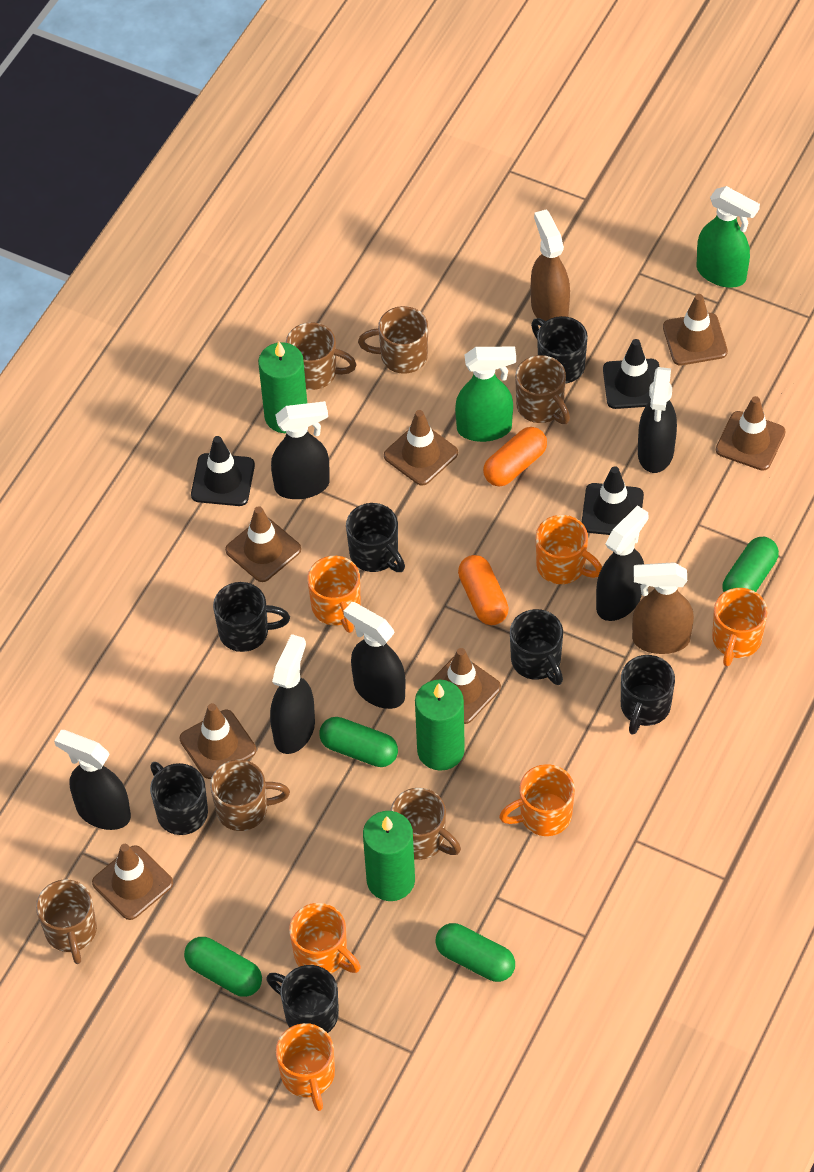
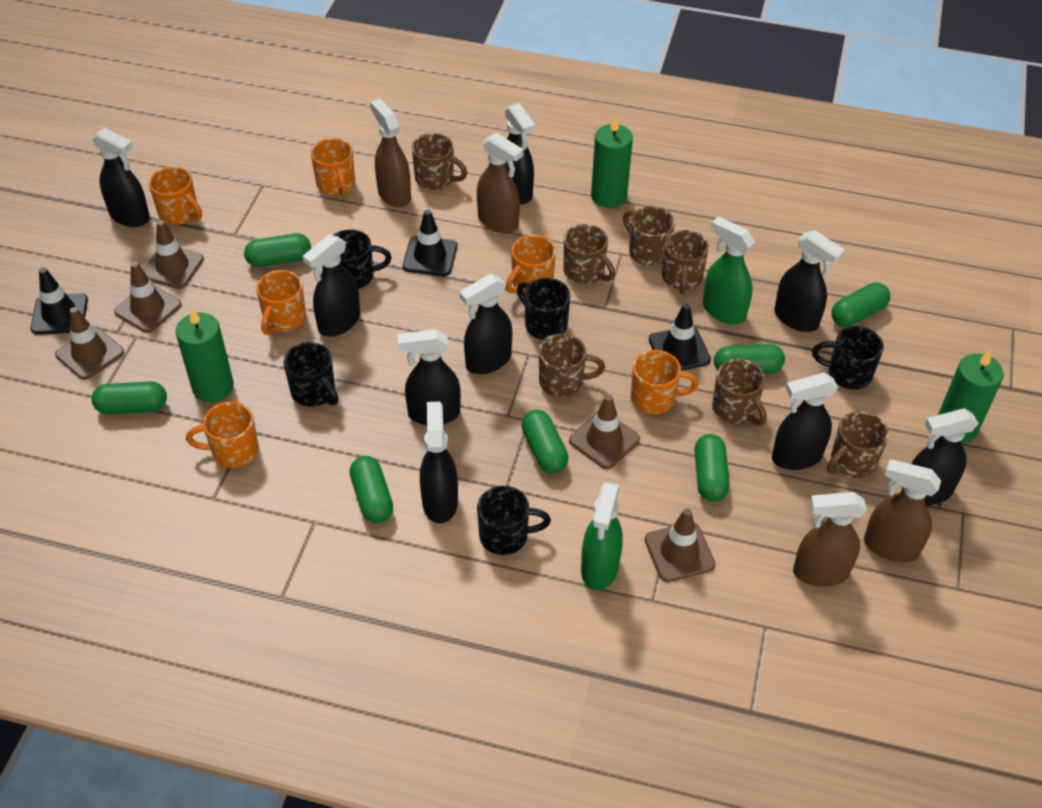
black mug: 7 -> 5
black spray bottle: 6 -> 9
brown mug: 6 -> 7
brown spray bottle: 2 -> 4
brown traffic cone: 7 -> 5
green capsule: 4 -> 7
orange capsule: 2 -> 0

